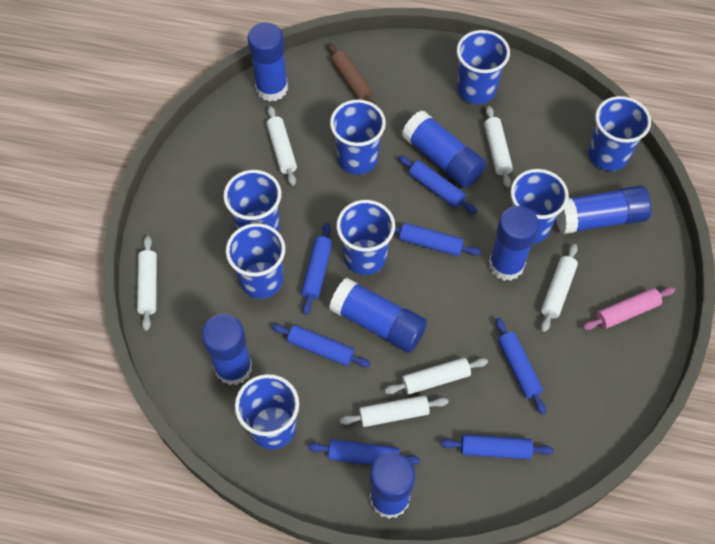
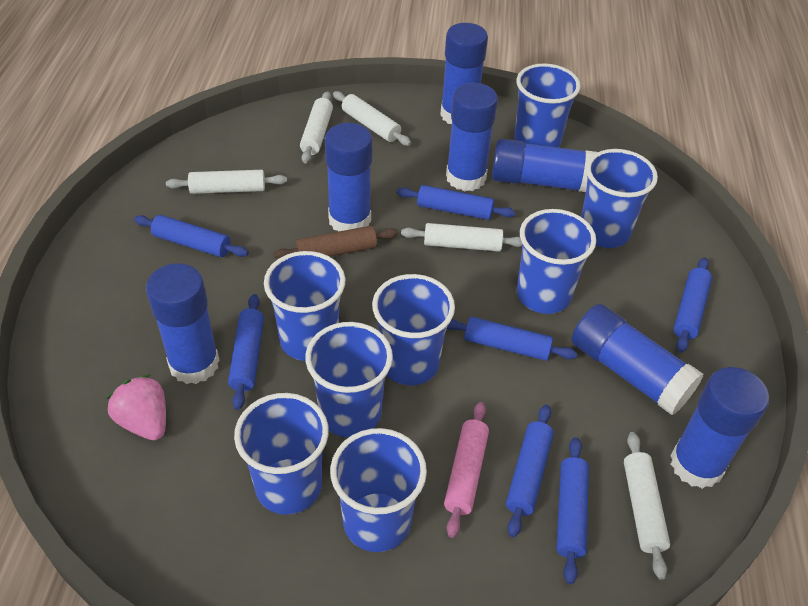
pink strawberry: 0 -> 1
white rolling pin: 6 -> 5

